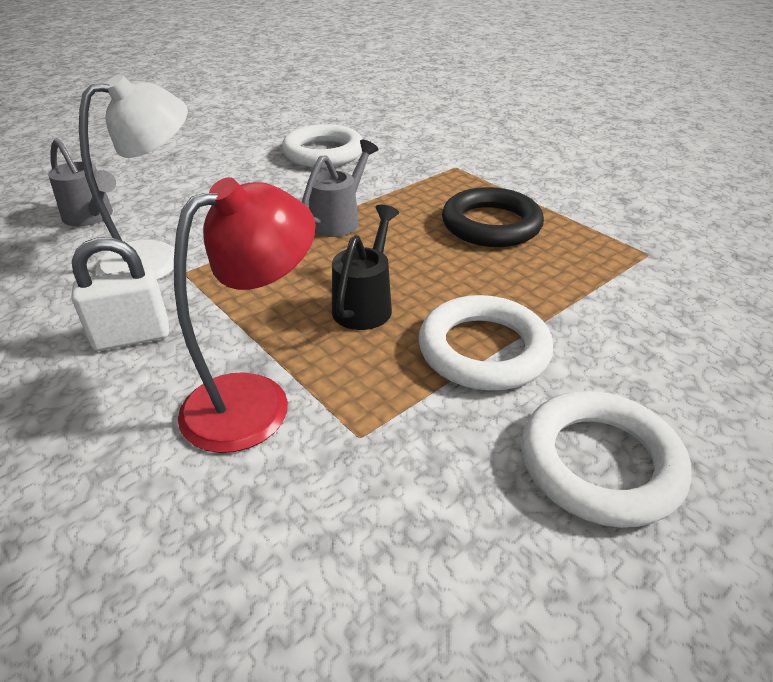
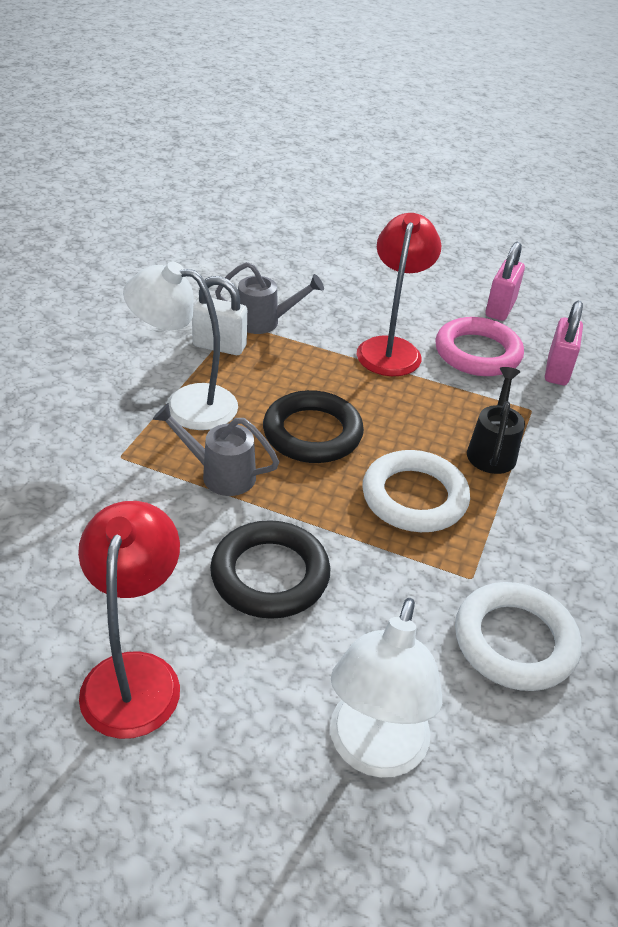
black ring: 1 -> 2
pink padlock: 0 -> 2
pink ring: 0 -> 1
red lamp: 1 -> 2
white lamp: 1 -> 2
white ring: 3 -> 2

